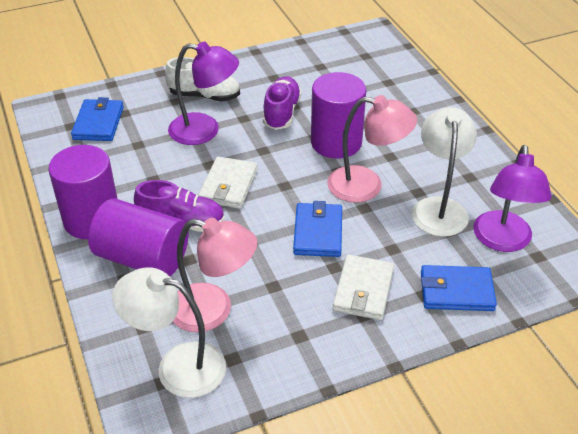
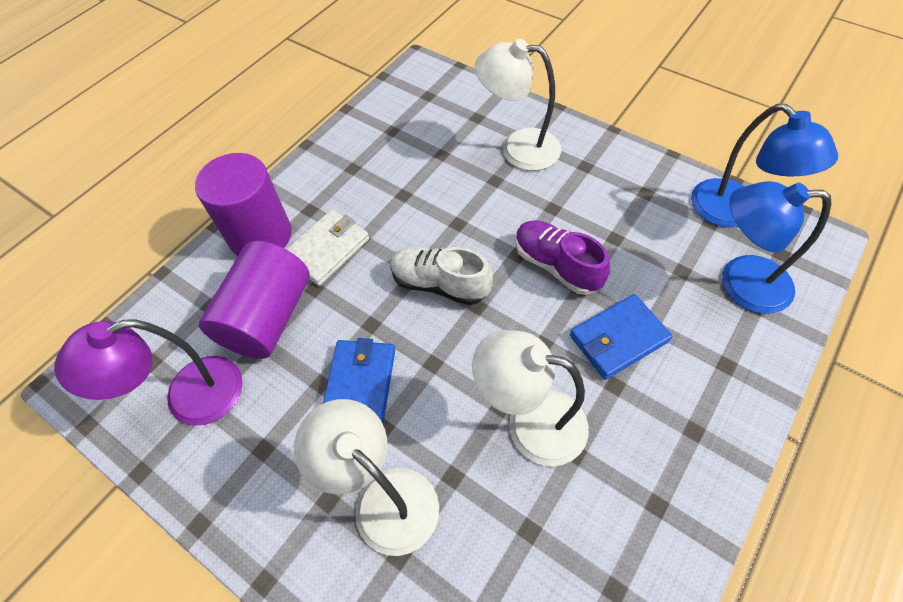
blue lamp: 0 -> 2
blue wallet: 3 -> 2
pink lamp: 2 -> 0
purple cylinder: 3 -> 2
purple lamp: 2 -> 1
purple shoe: 2 -> 1
white lamp: 2 -> 3
white wallet: 2 -> 1

